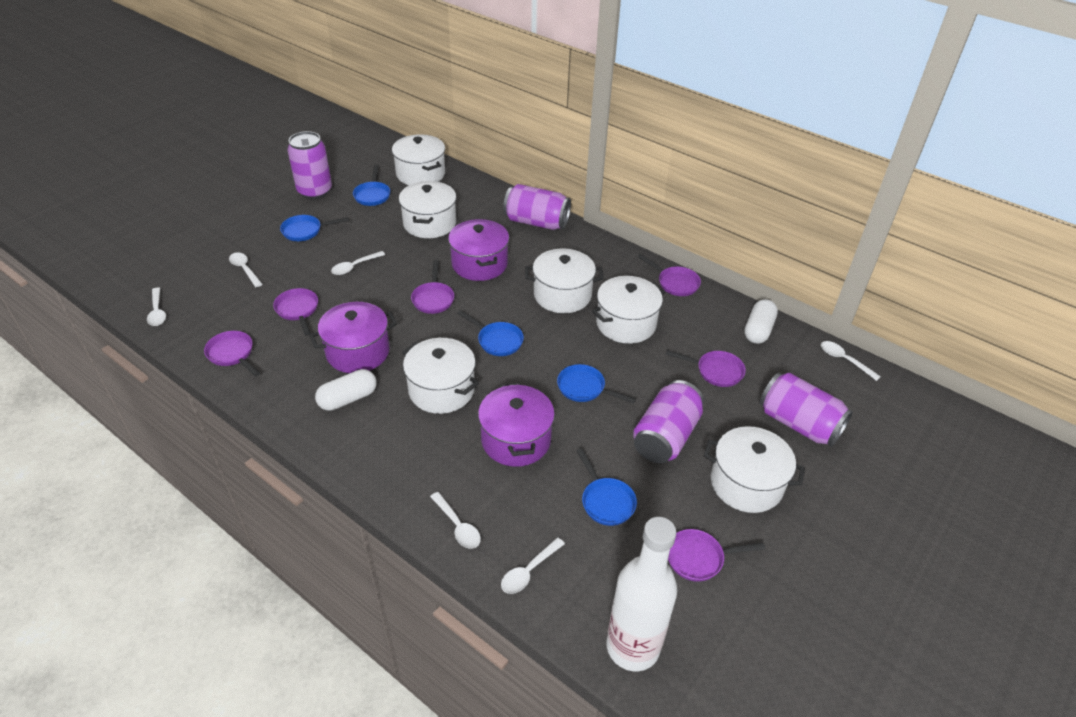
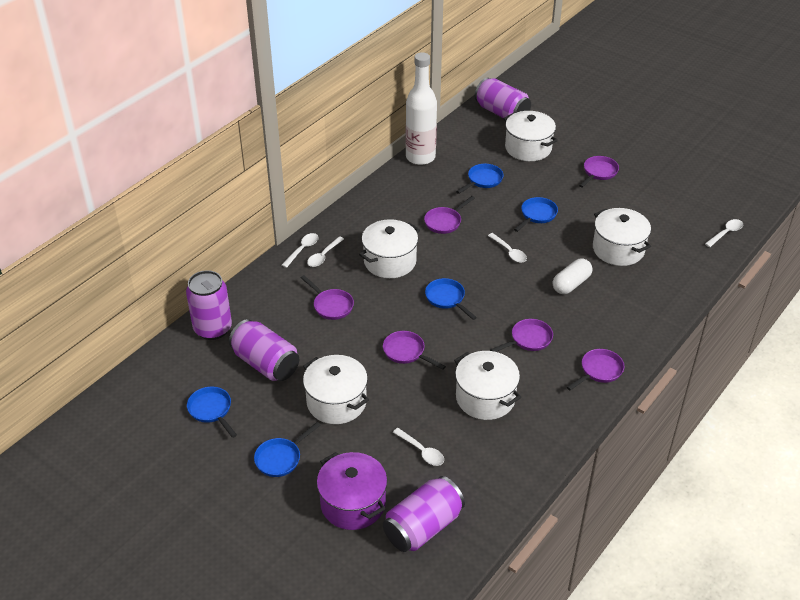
purple pot: 3 -> 1
white capsule: 2 -> 1
white pot: 6 -> 5
white spoon: 6 -> 5

